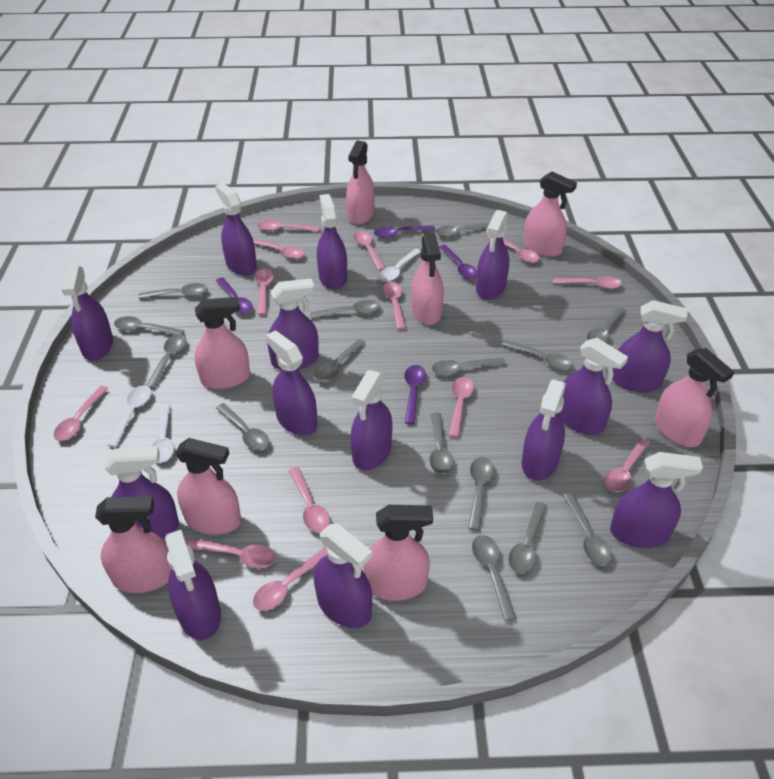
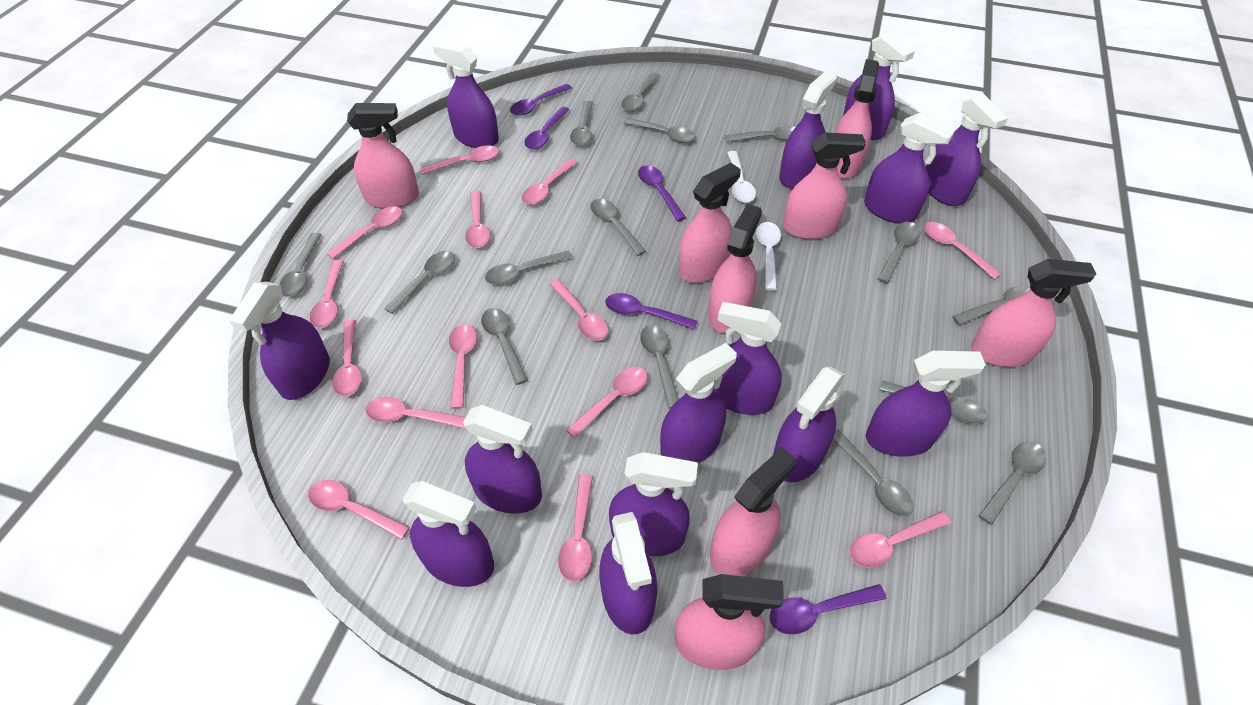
pink spoon: 13 -> 14
purple spoon: 4 -> 5
white spoon: 3 -> 2

